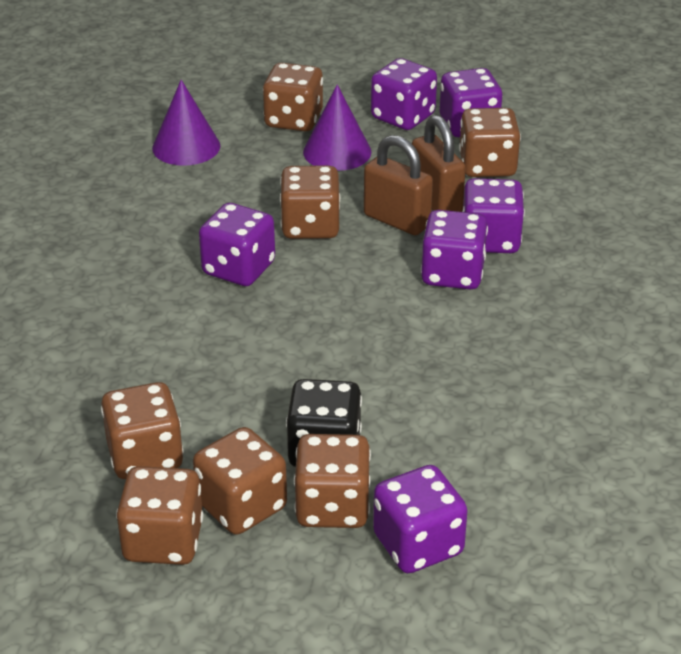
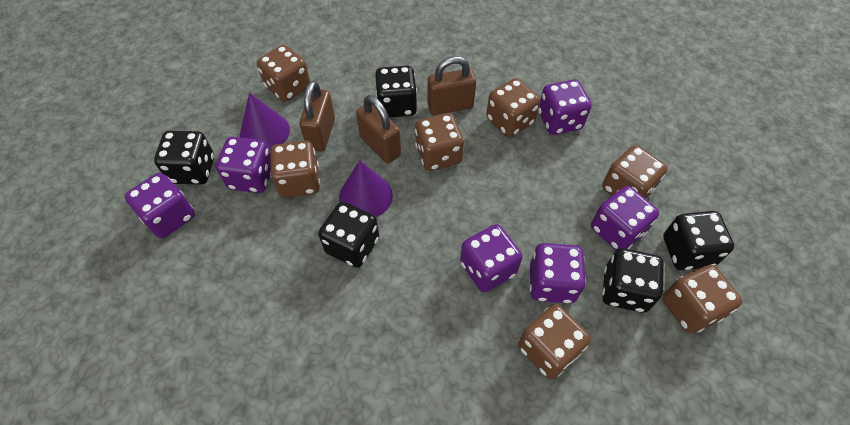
black dice: 1 -> 5
brown padlock: 2 -> 3

